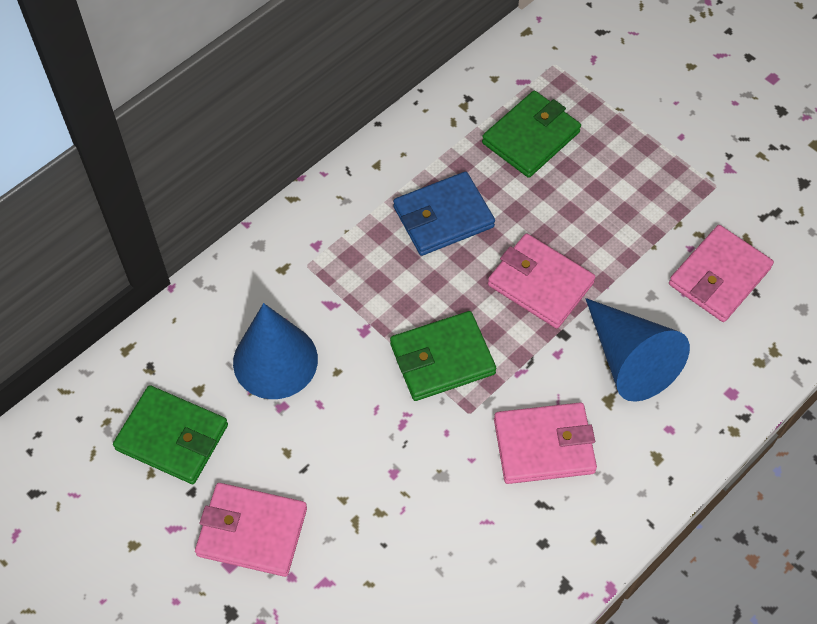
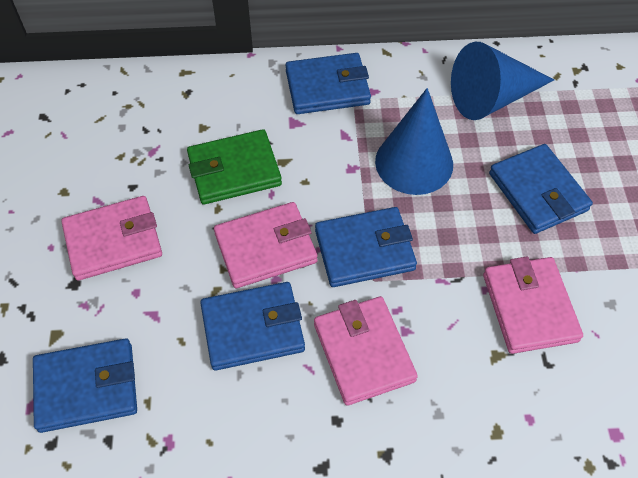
blue wallet: 1 -> 5
green wallet: 3 -> 1

